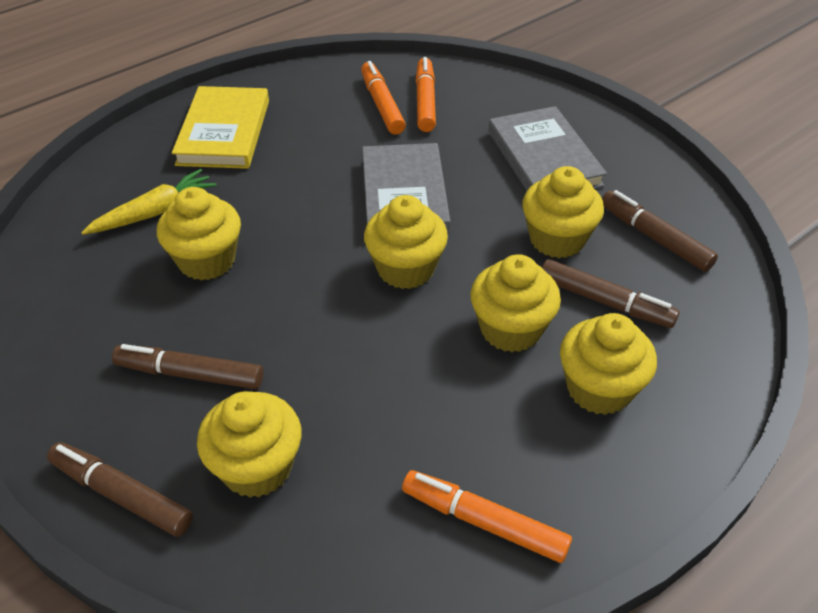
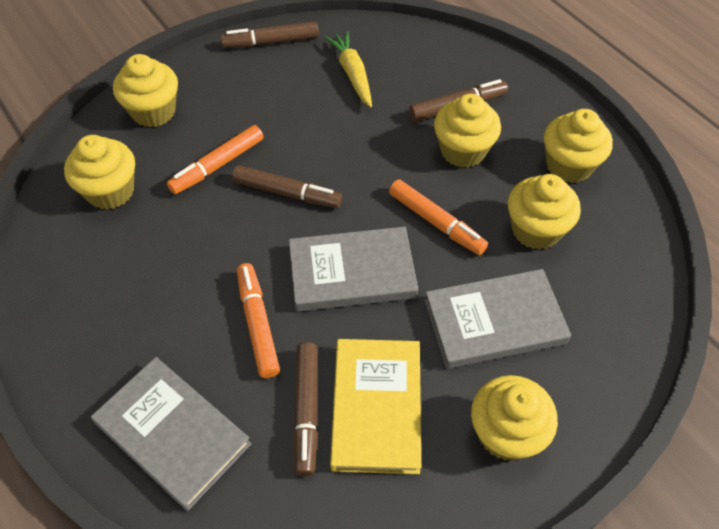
grey book: 2 -> 3

